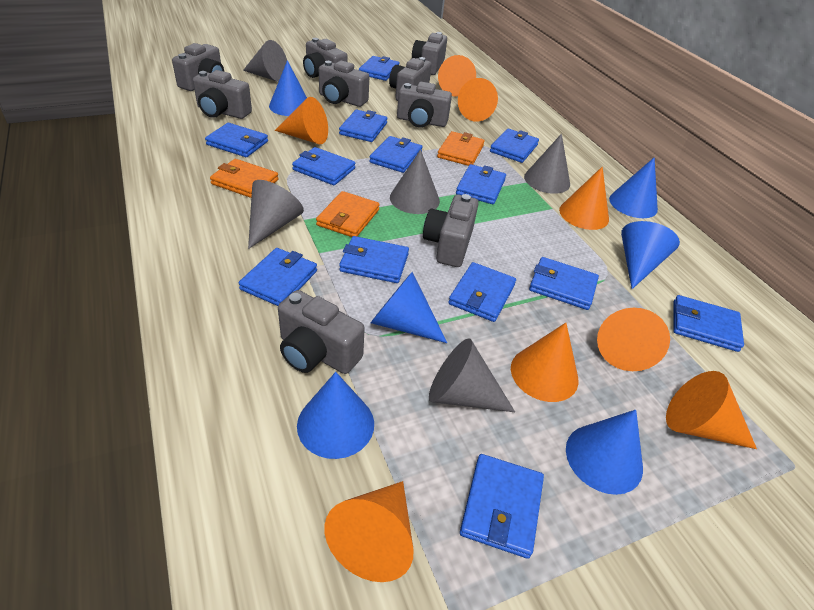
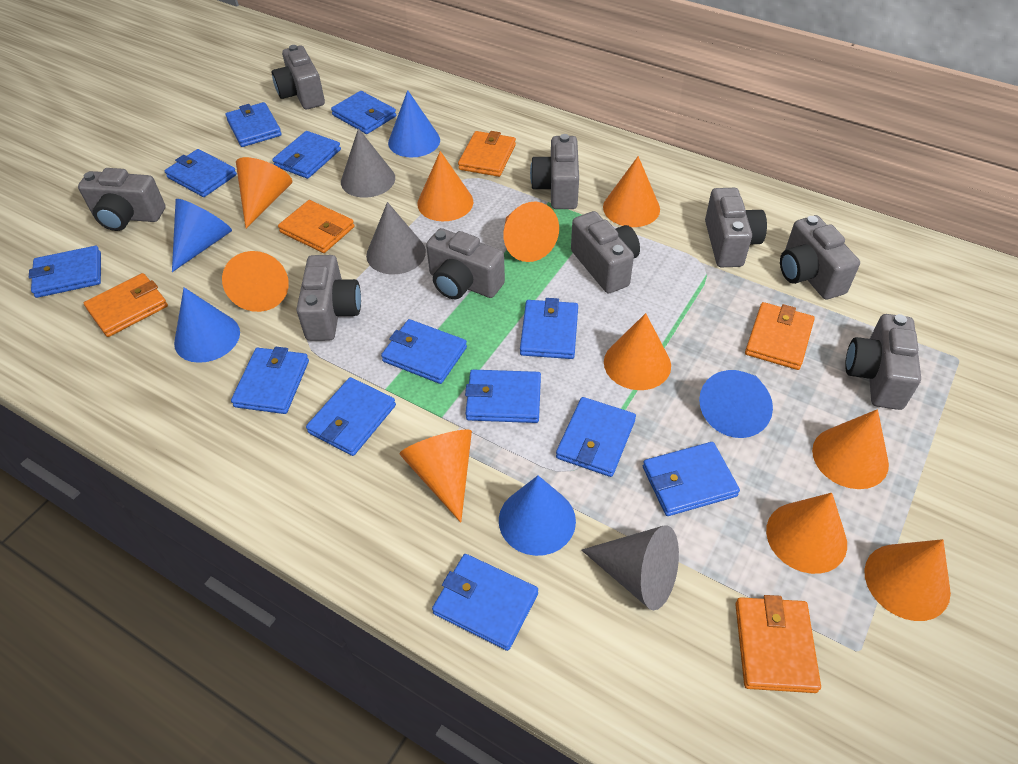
blue cone: 6 -> 5
grey cone: 5 -> 3
orange cone: 8 -> 10
orange wallet: 3 -> 5

